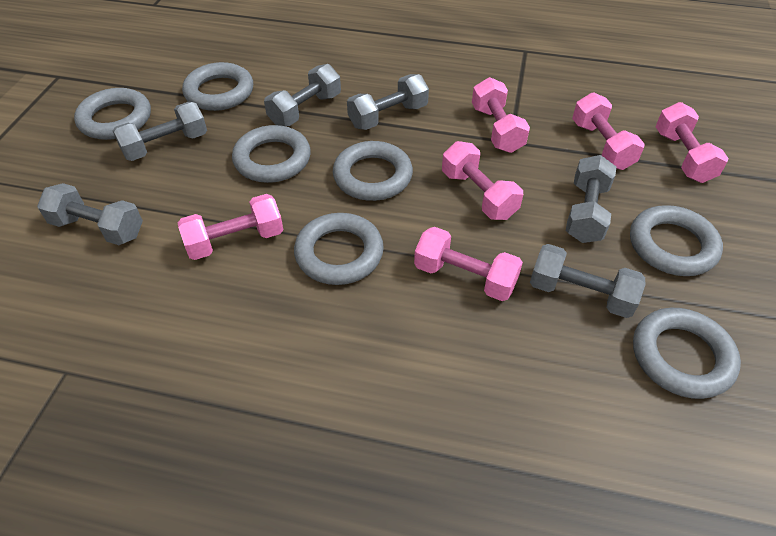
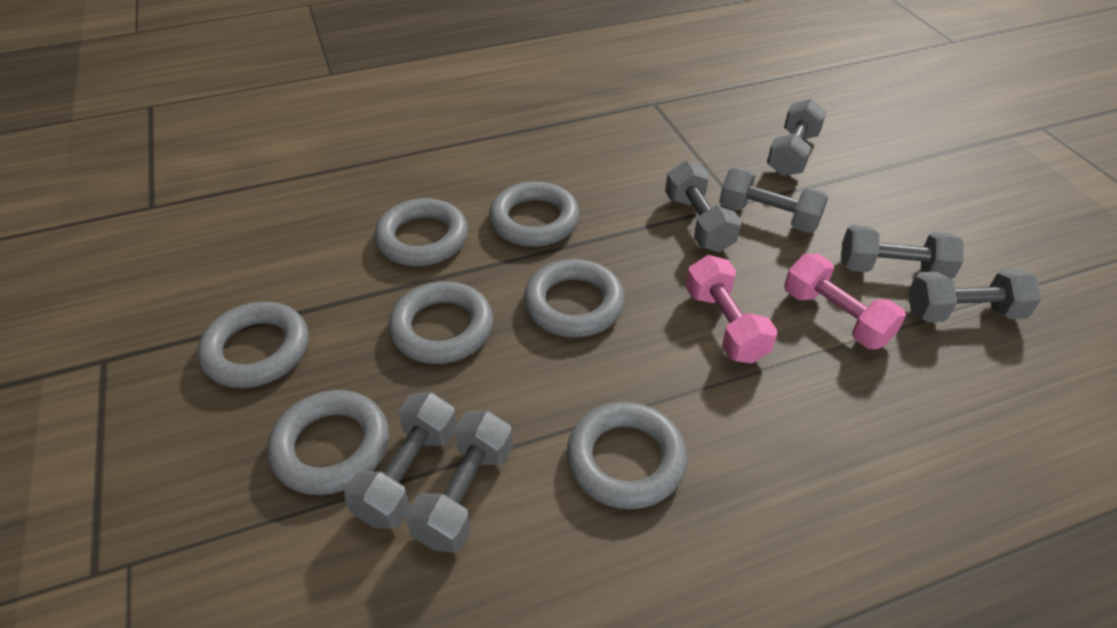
grey dumbbell: 6 -> 7
pink dumbbell: 6 -> 2

